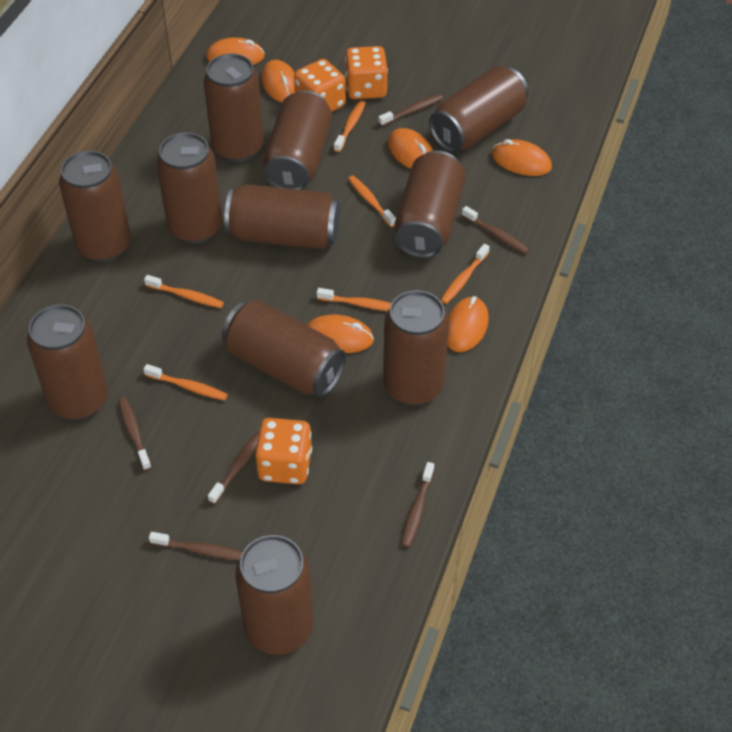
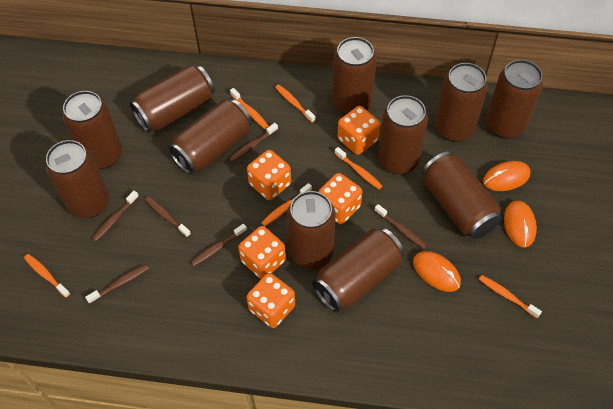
orange dice: 3 -> 5
orange mouse: 6 -> 3

